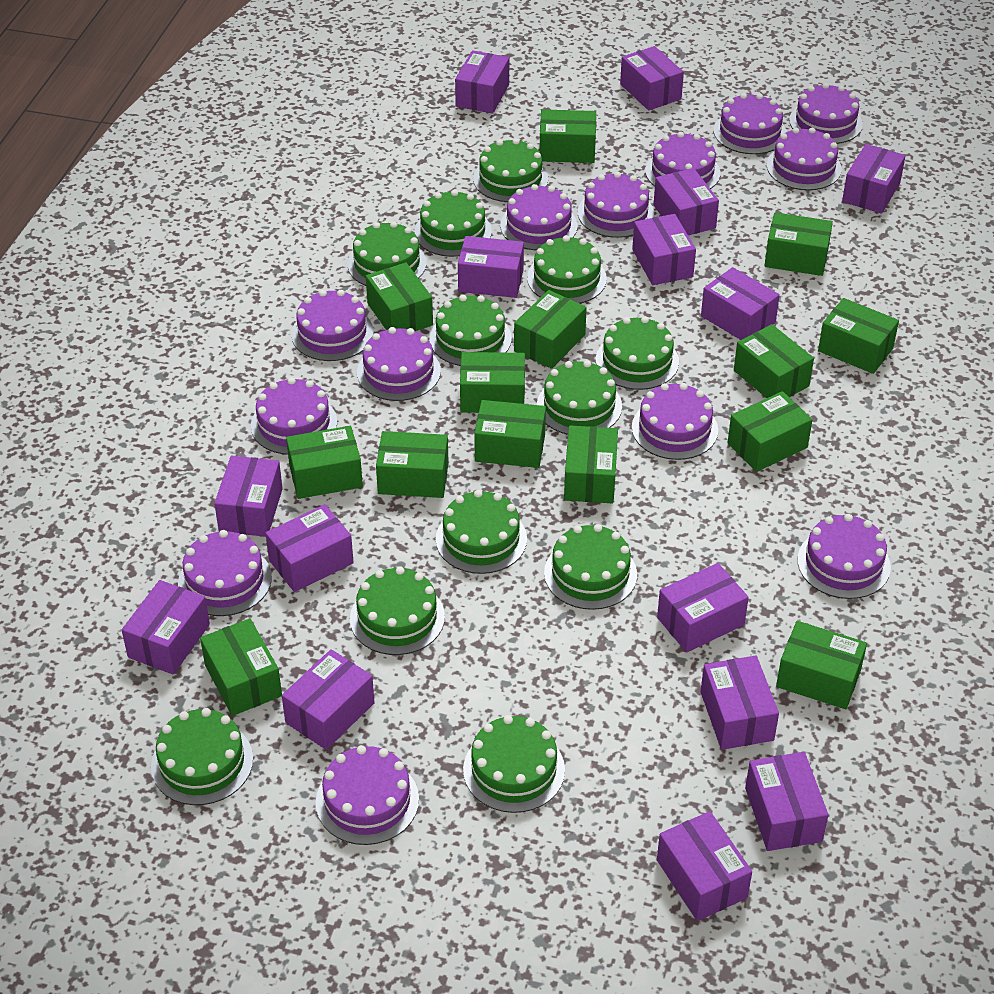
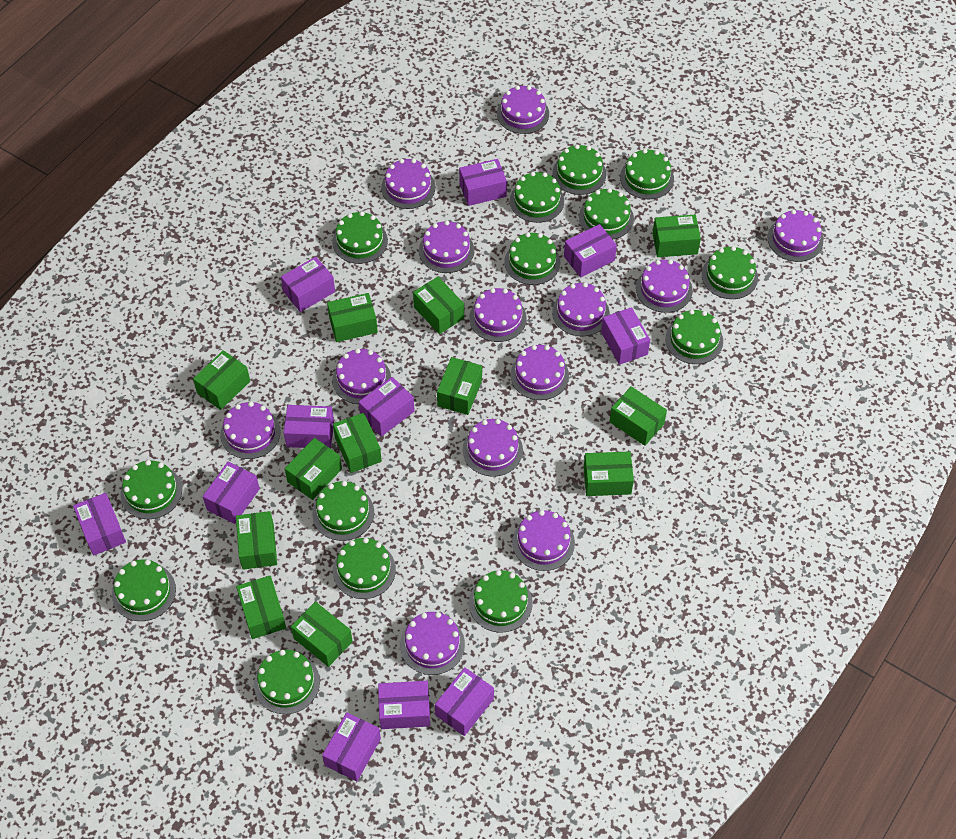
green box: 14 -> 12
green cake: 12 -> 14
purple box: 15 -> 11

